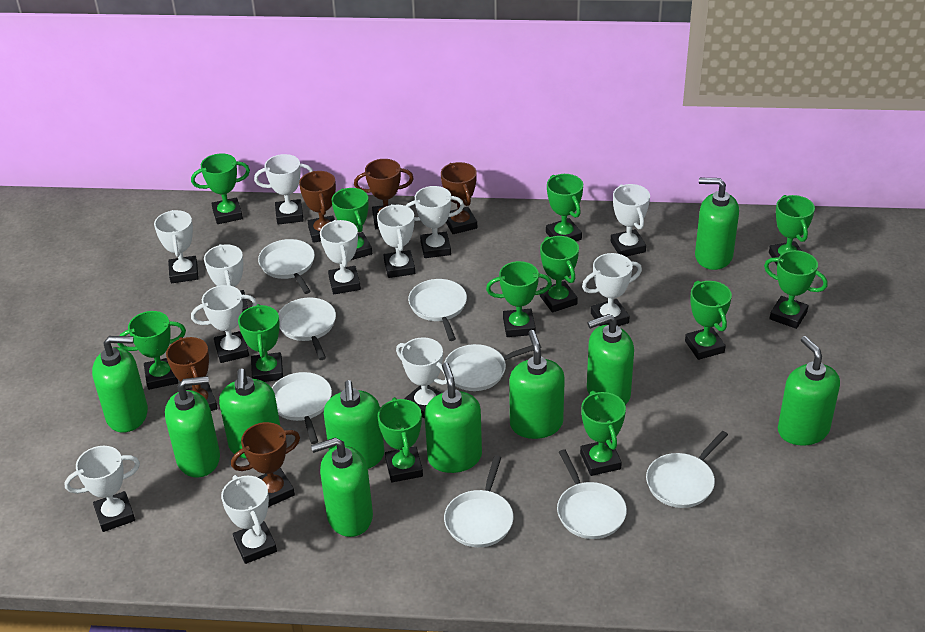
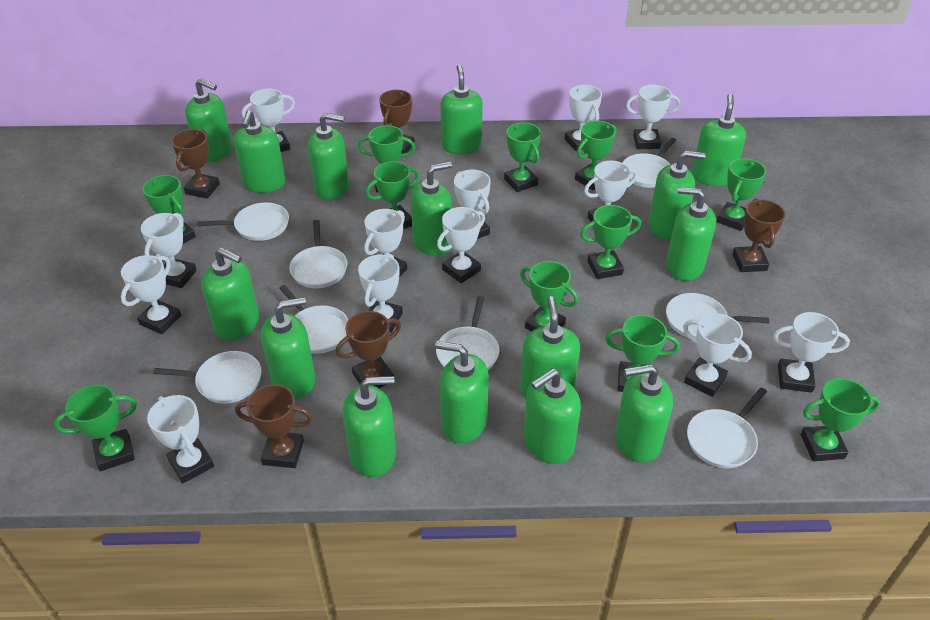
green soap dispenser: 10 -> 15
green trophy: 12 -> 11
white trophy: 12 -> 13

